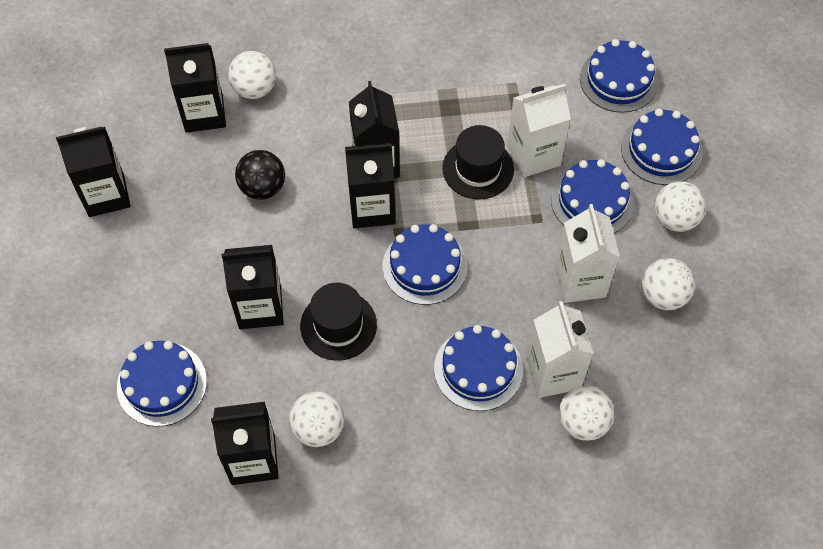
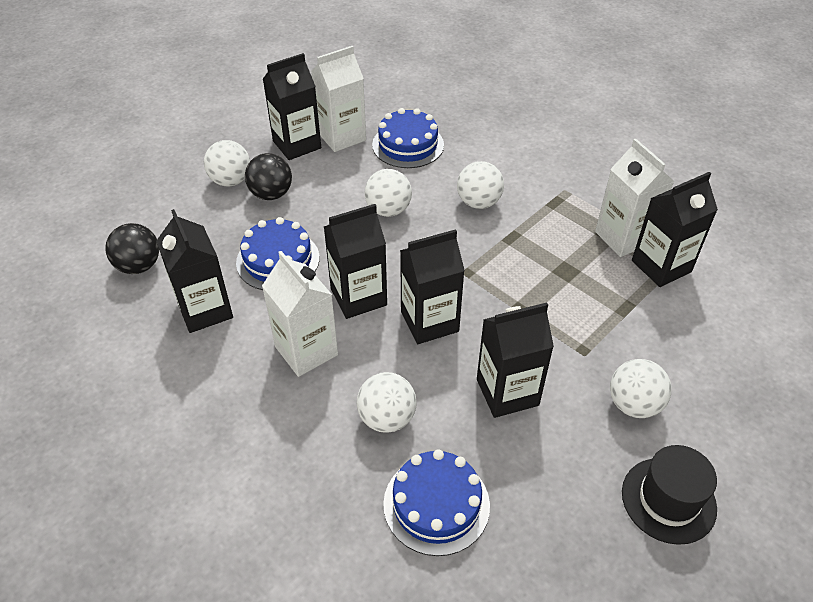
black ball: 1 -> 2
black hat: 2 -> 1
blue cake: 6 -> 3

